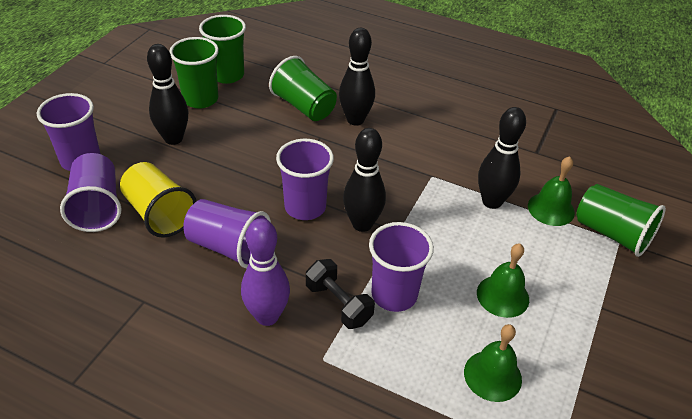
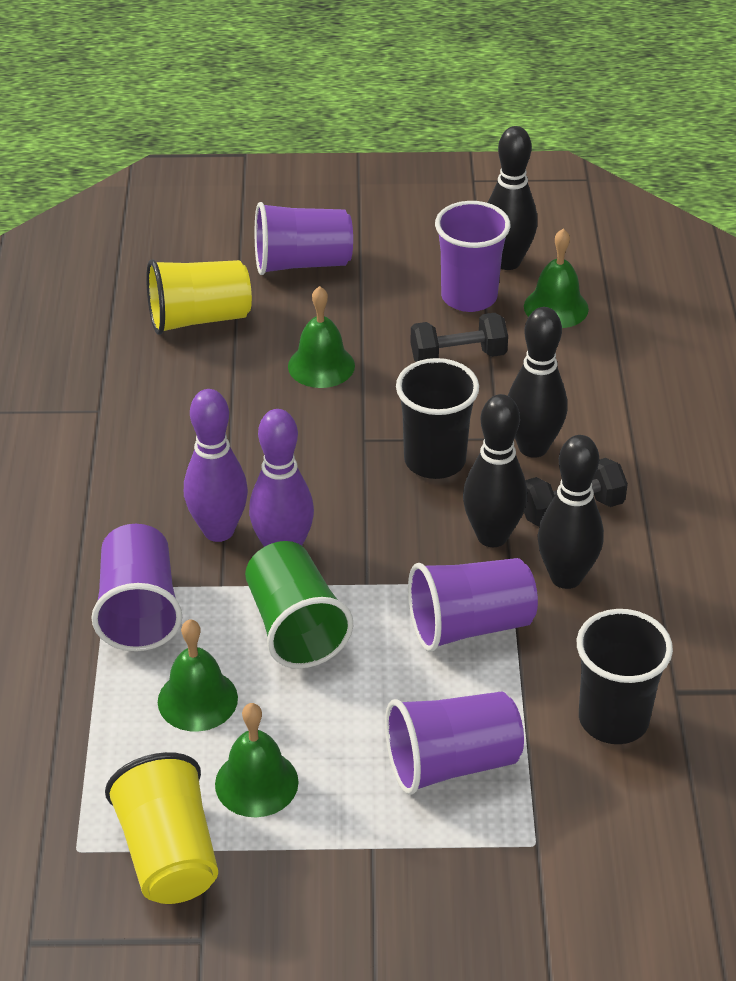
black cup: 0 -> 2
black dumbbell: 1 -> 2
green bell: 3 -> 4
green cup: 4 -> 1
purple bowling pin: 1 -> 2
yellow cup: 1 -> 2

